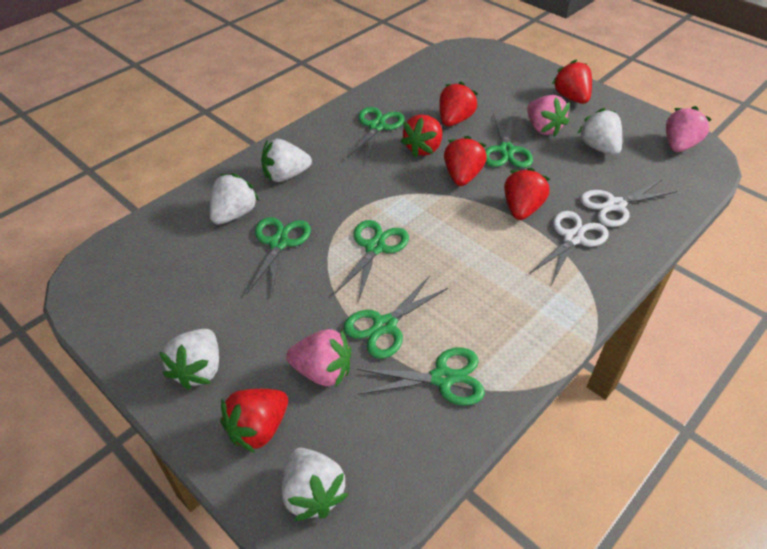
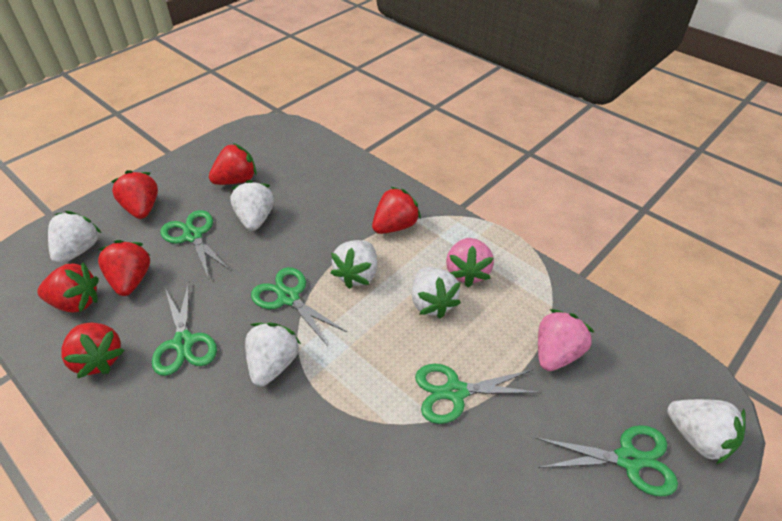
green scissors: 6 -> 5
pink strawberry: 3 -> 2
white scissors: 2 -> 0
white strawberry: 5 -> 6

